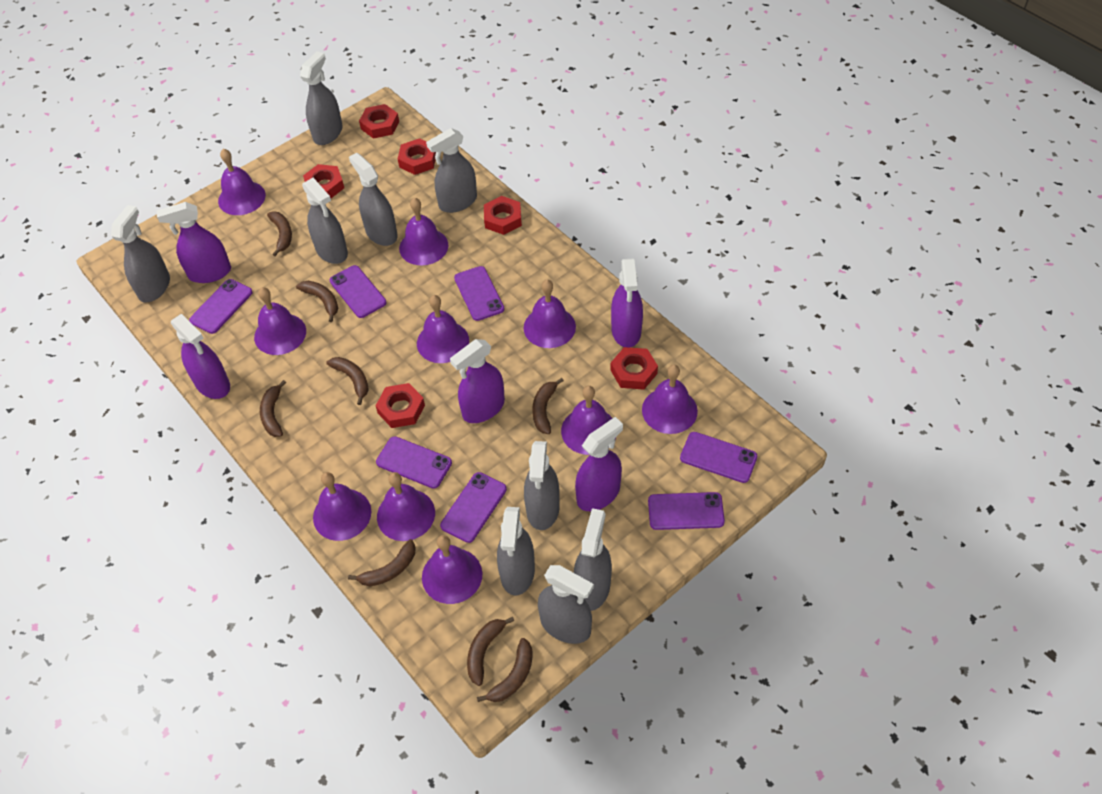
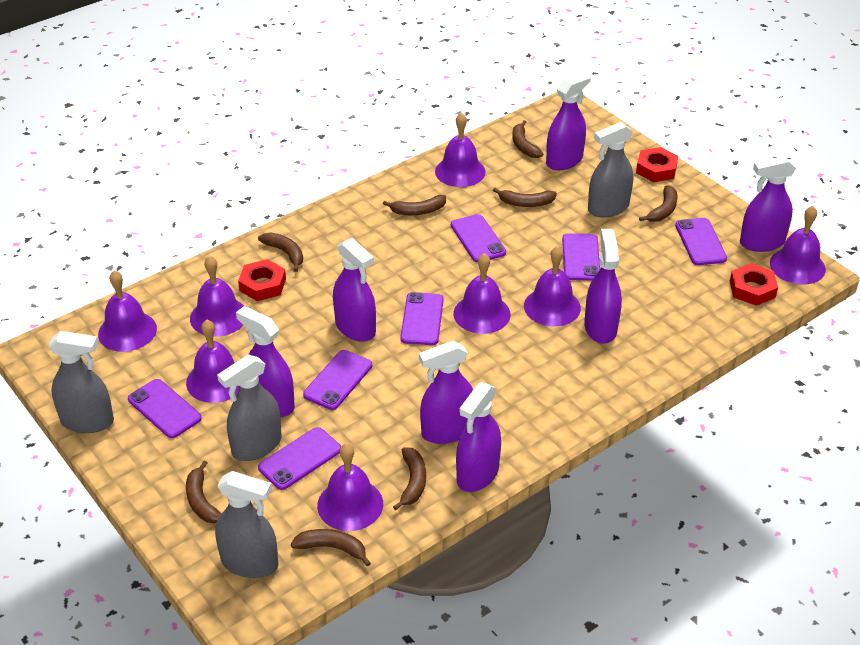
grey spray bottle: 9 -> 4
purple bell: 10 -> 8
purple spray bottle: 5 -> 7
red nut: 6 -> 3

